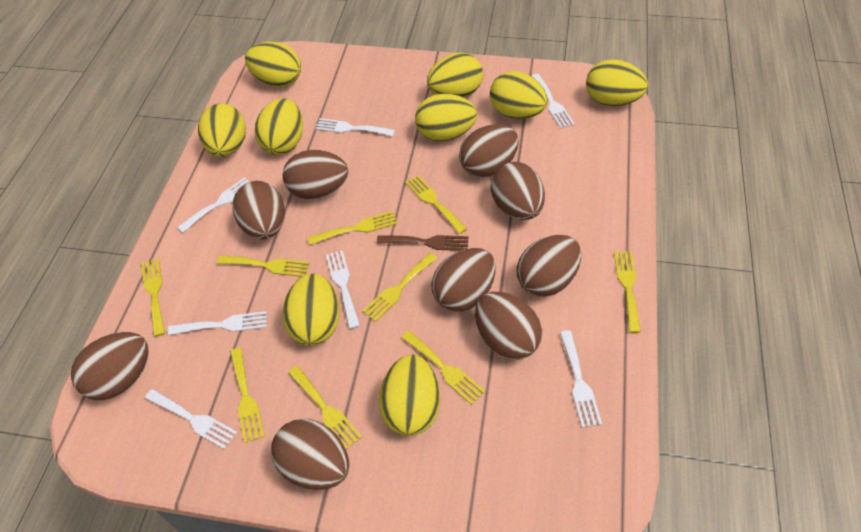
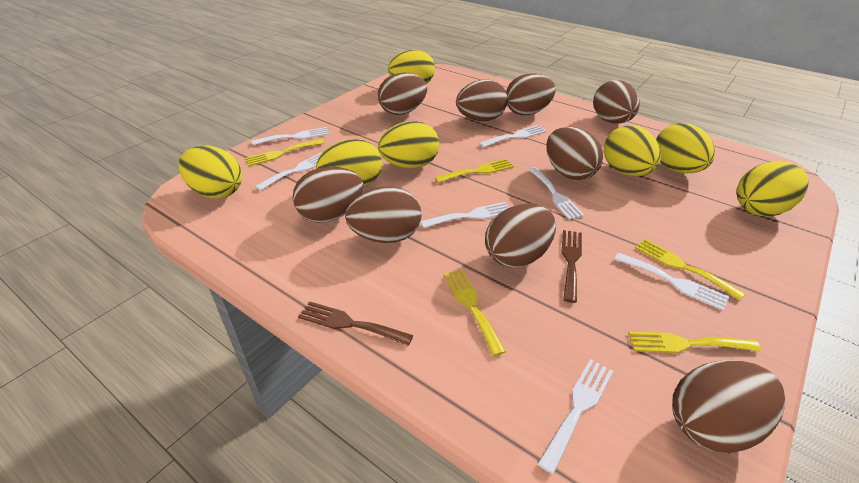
brown fork: 1 -> 2
yellow egg: 9 -> 7
yellow fork: 9 -> 5

